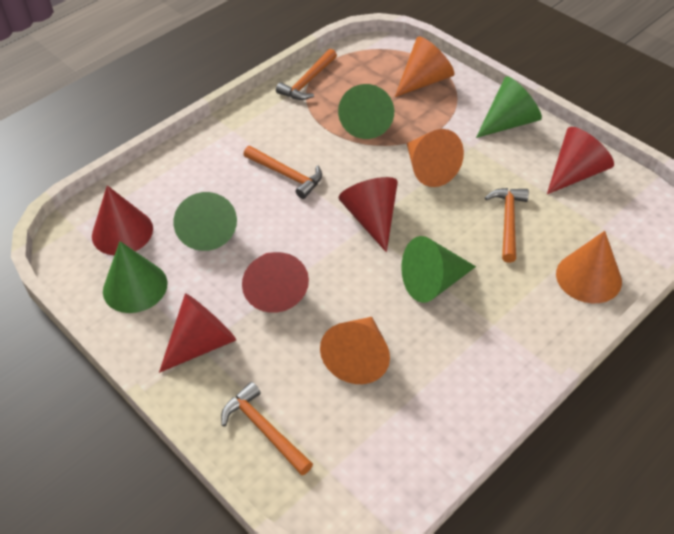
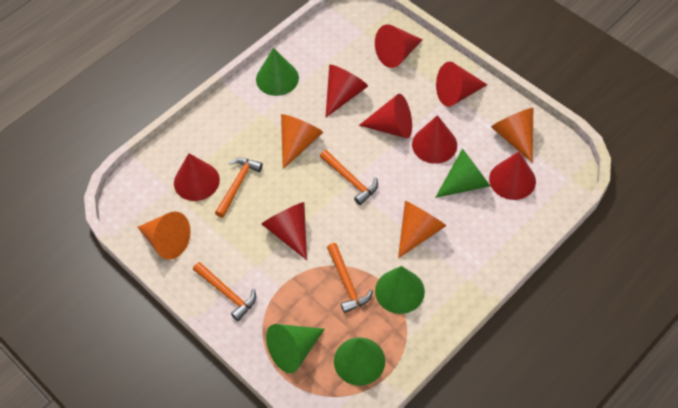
red cone: 5 -> 8

